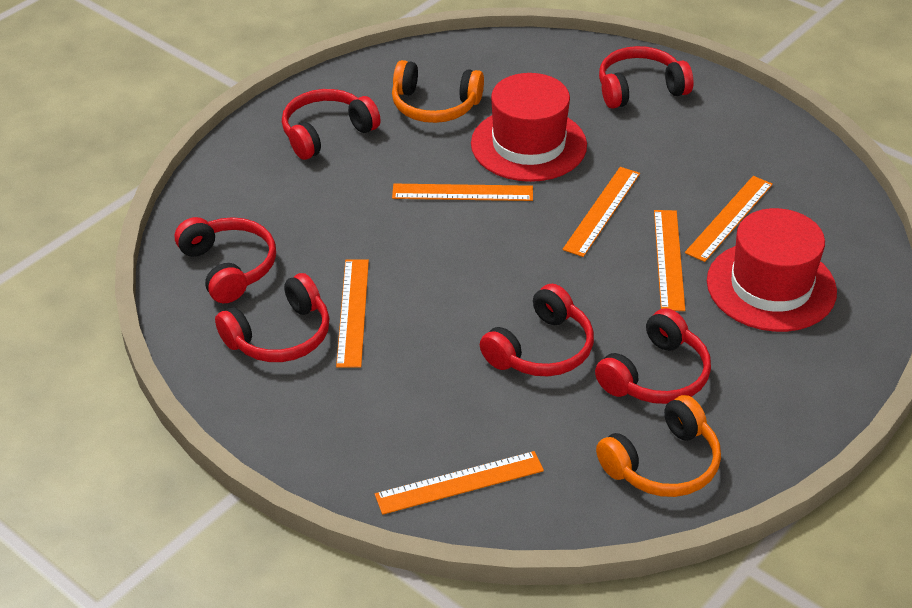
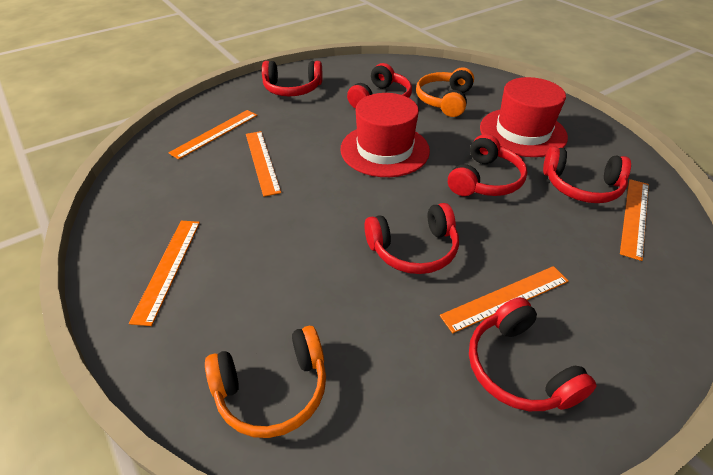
orange ruler: 6 -> 5

